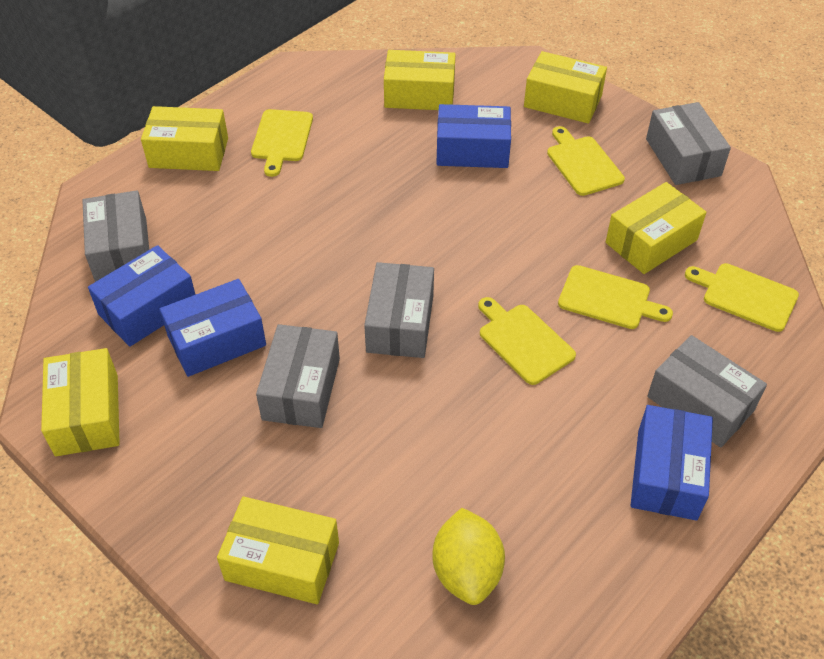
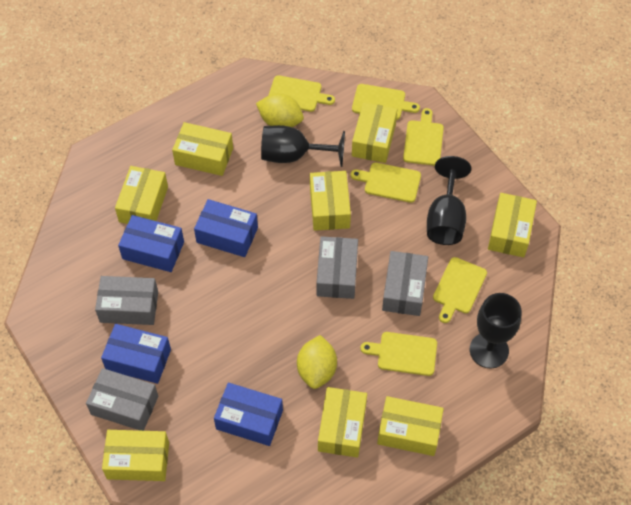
black goblet: 0 -> 3
grey box: 5 -> 4
yellow box: 6 -> 8
yellow cutting board: 5 -> 6
yellow lemon: 1 -> 2

